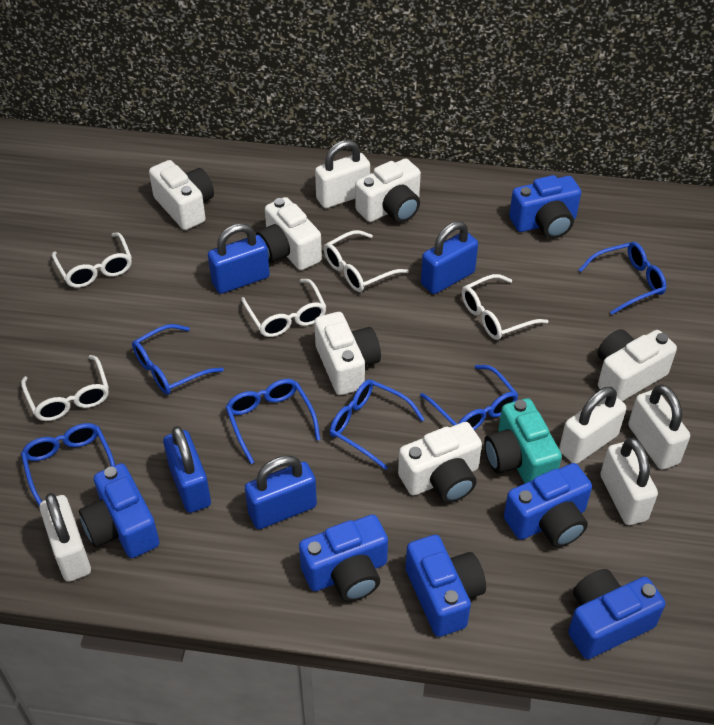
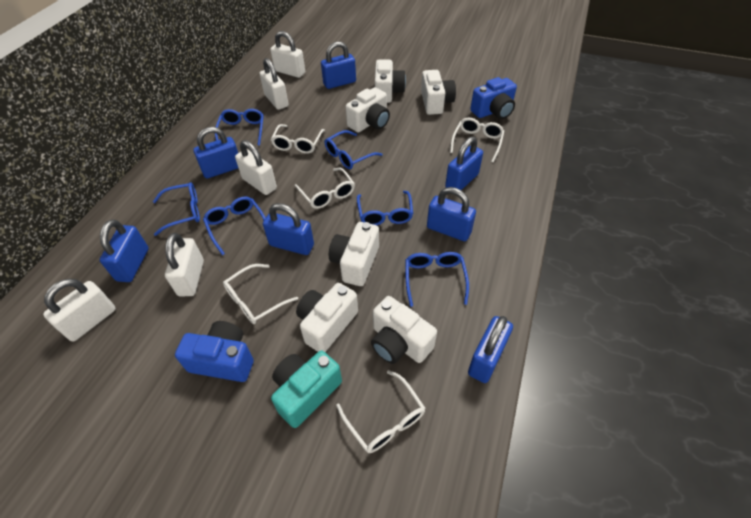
blue camera: 6 -> 2
blue padlock: 4 -> 7

